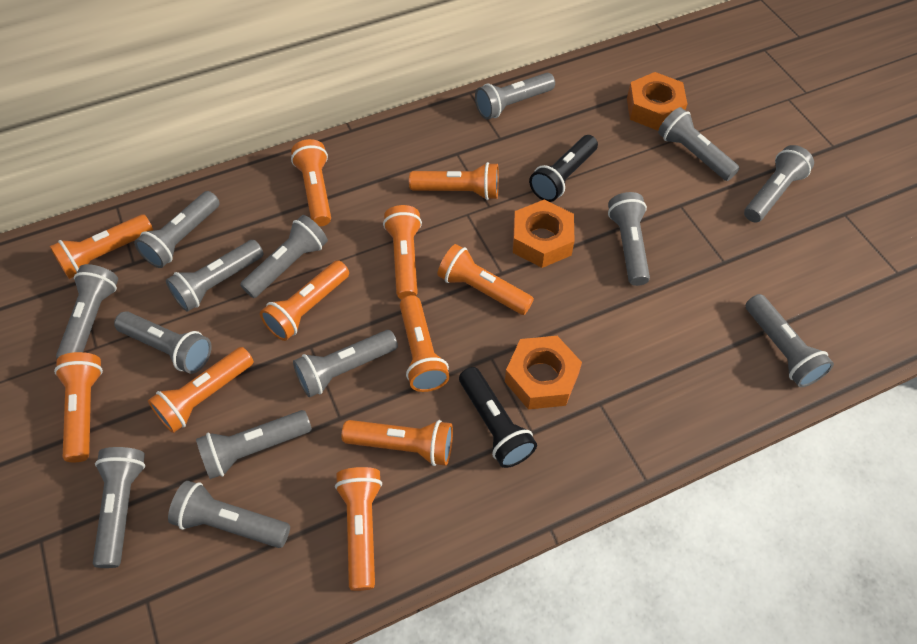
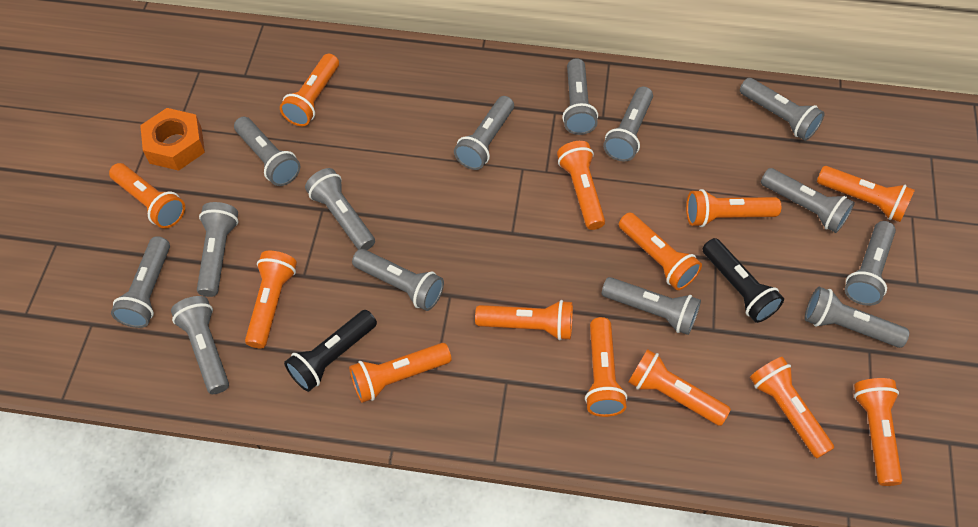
orange flashlight: 11 -> 13
orange nut: 3 -> 1

